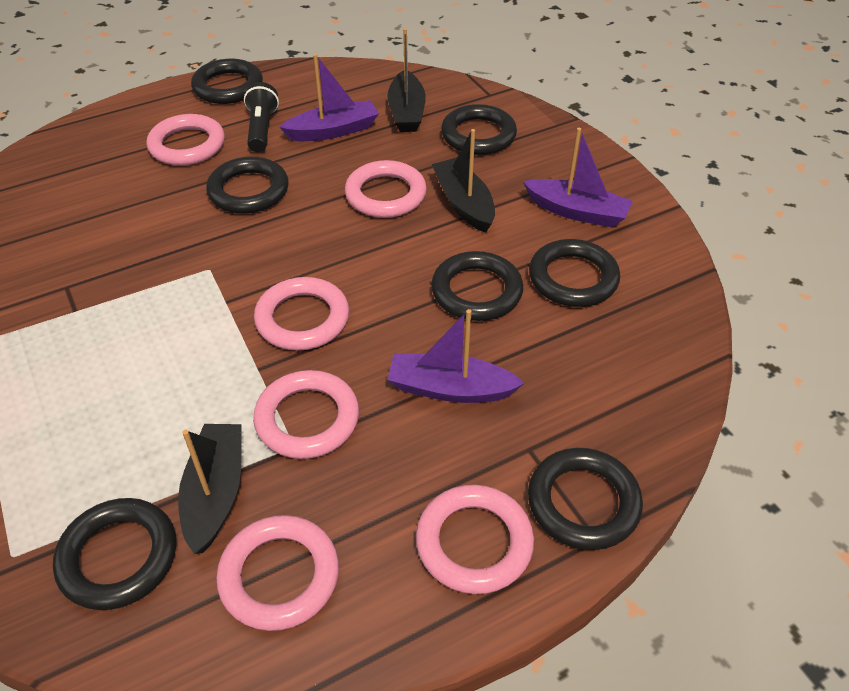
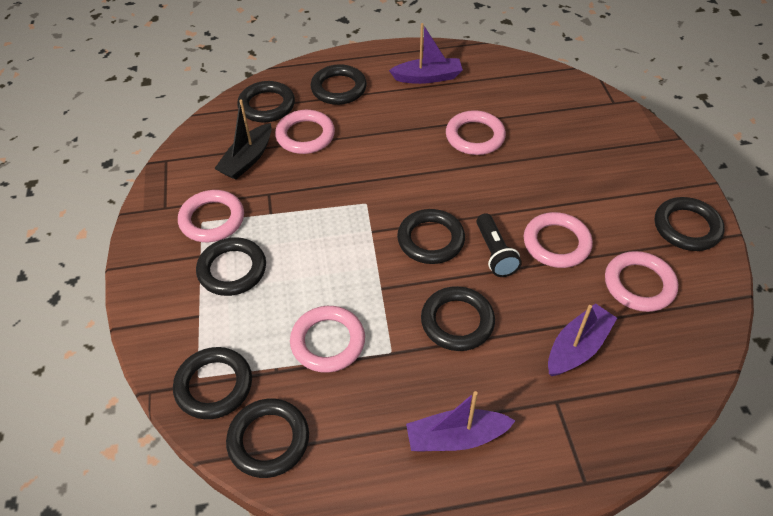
black boat: 3 -> 1
black ring: 7 -> 8

